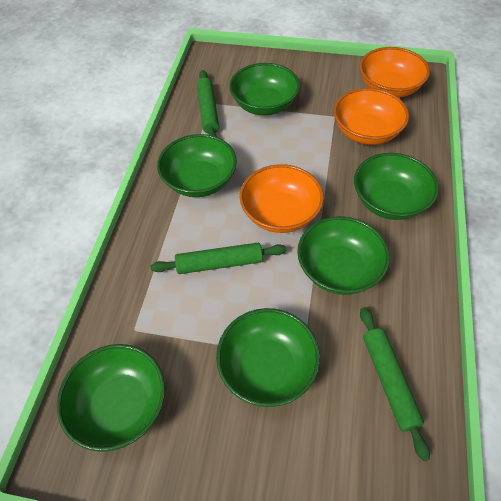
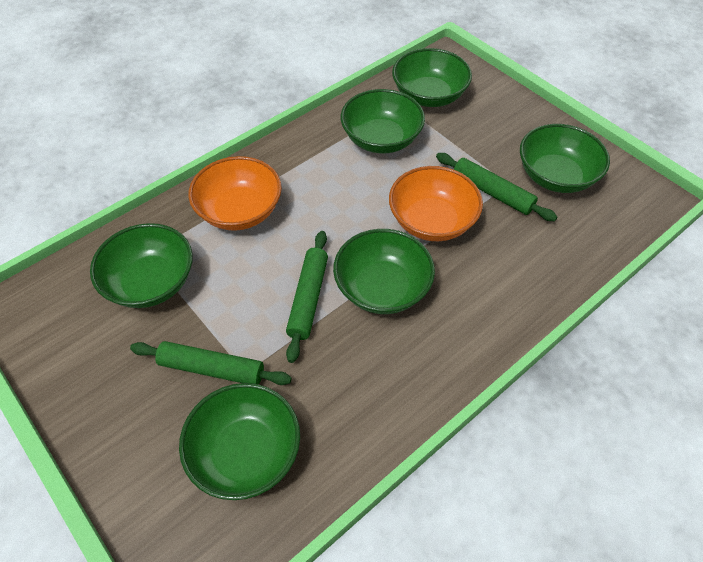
orange bowl: 3 -> 2

